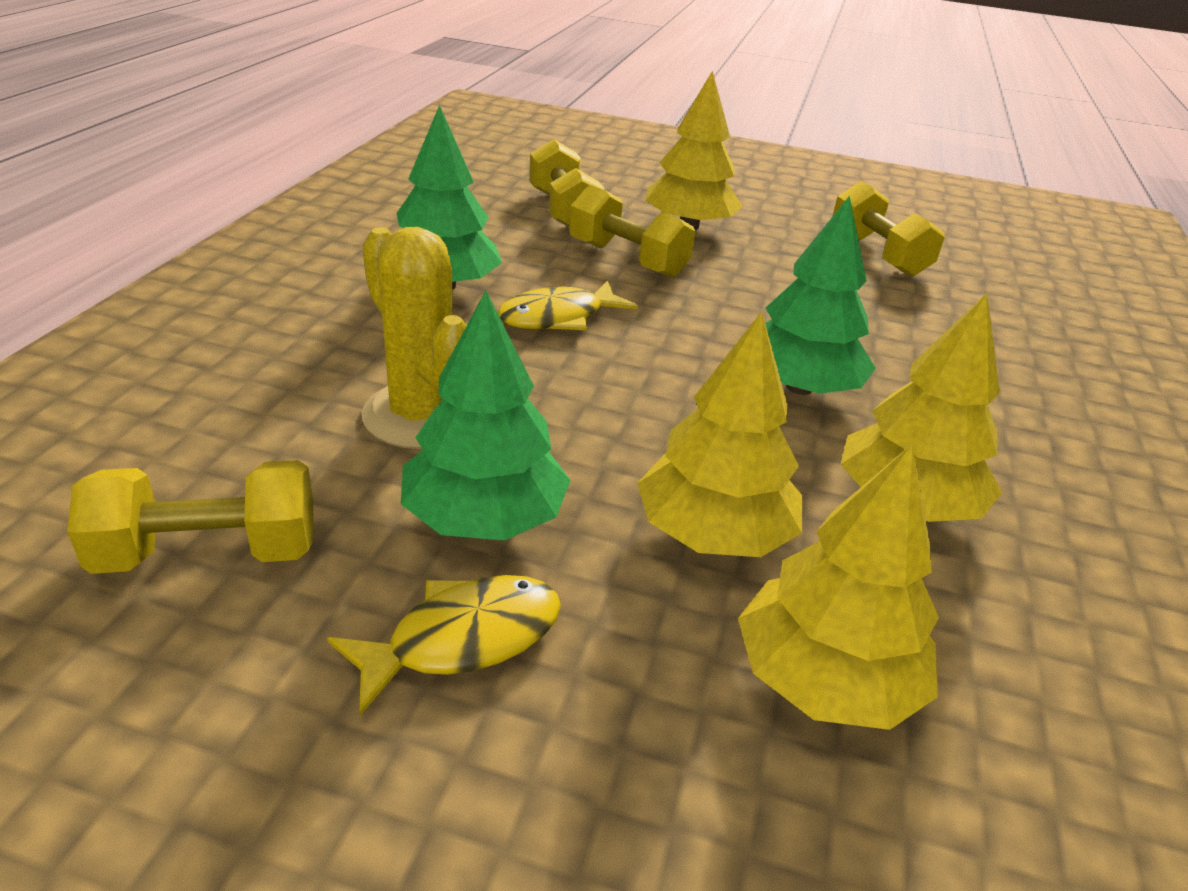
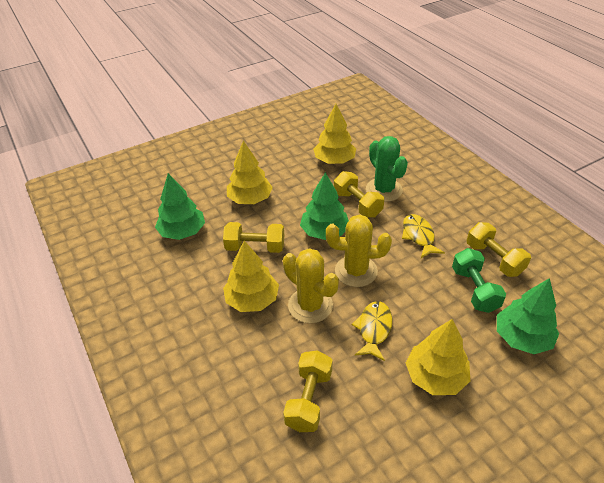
green cactus: 0 -> 1
green dumbbell: 0 -> 1
yellow cactus: 1 -> 2

